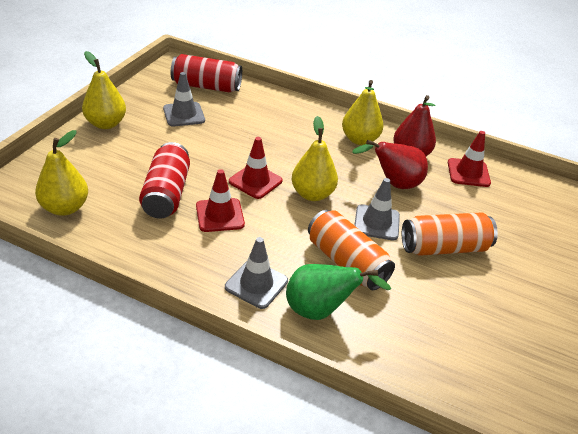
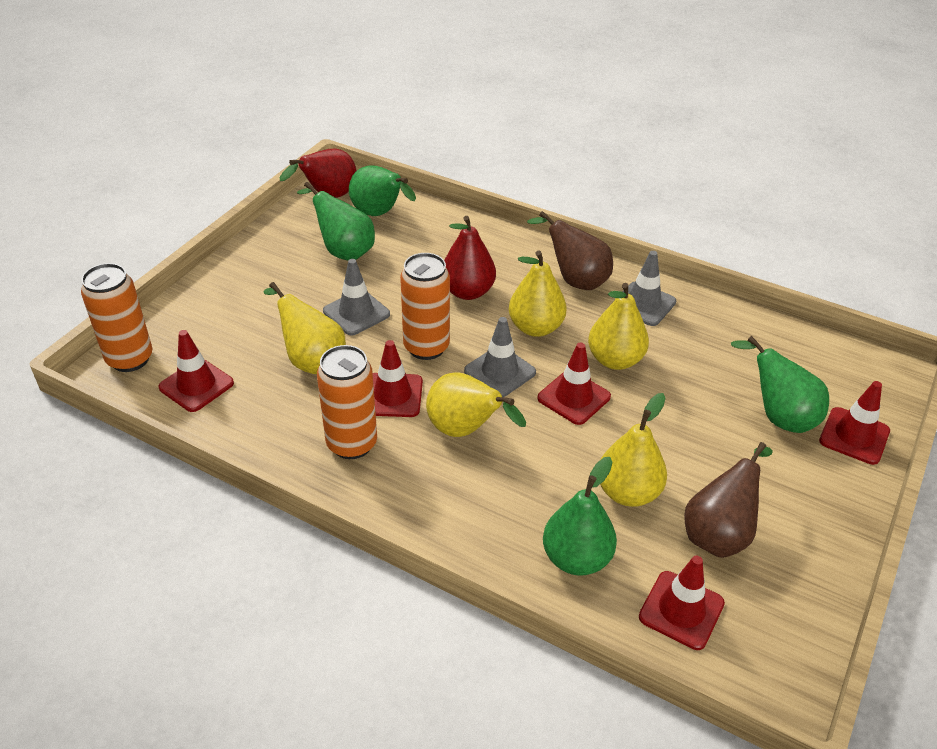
brown pear: 0 -> 2
green pear: 1 -> 4
orange can: 2 -> 3
red can: 2 -> 0
red traffic cone: 3 -> 5
yellow pear: 4 -> 5

